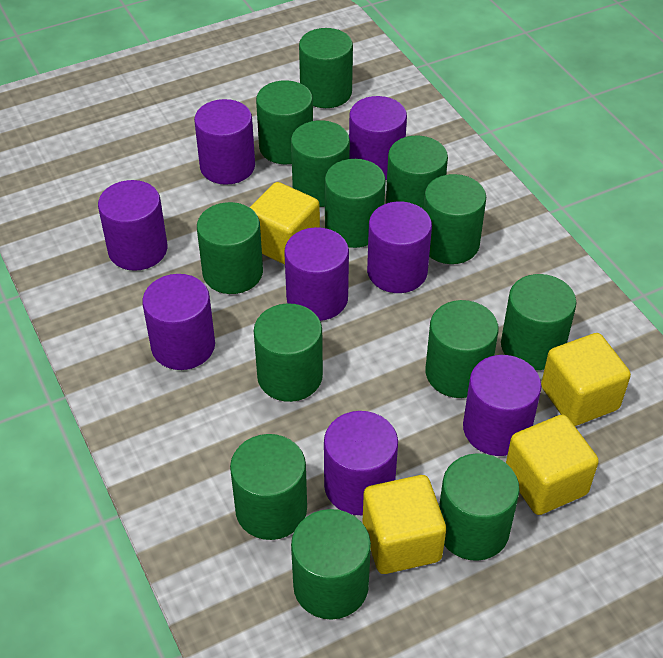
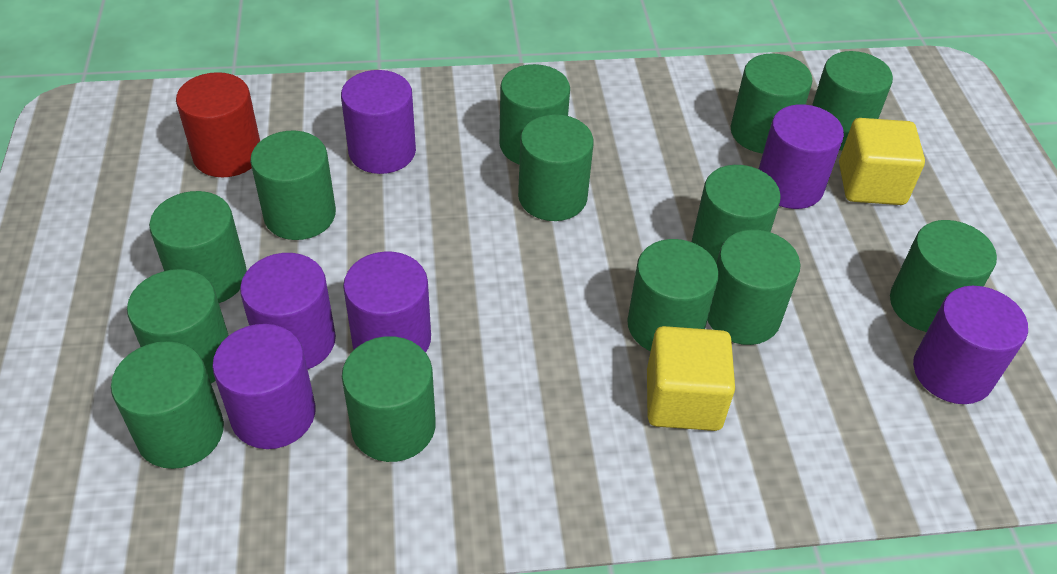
purple cylinder: 8 -> 6
red cylinder: 0 -> 1
yellow cube: 4 -> 2

